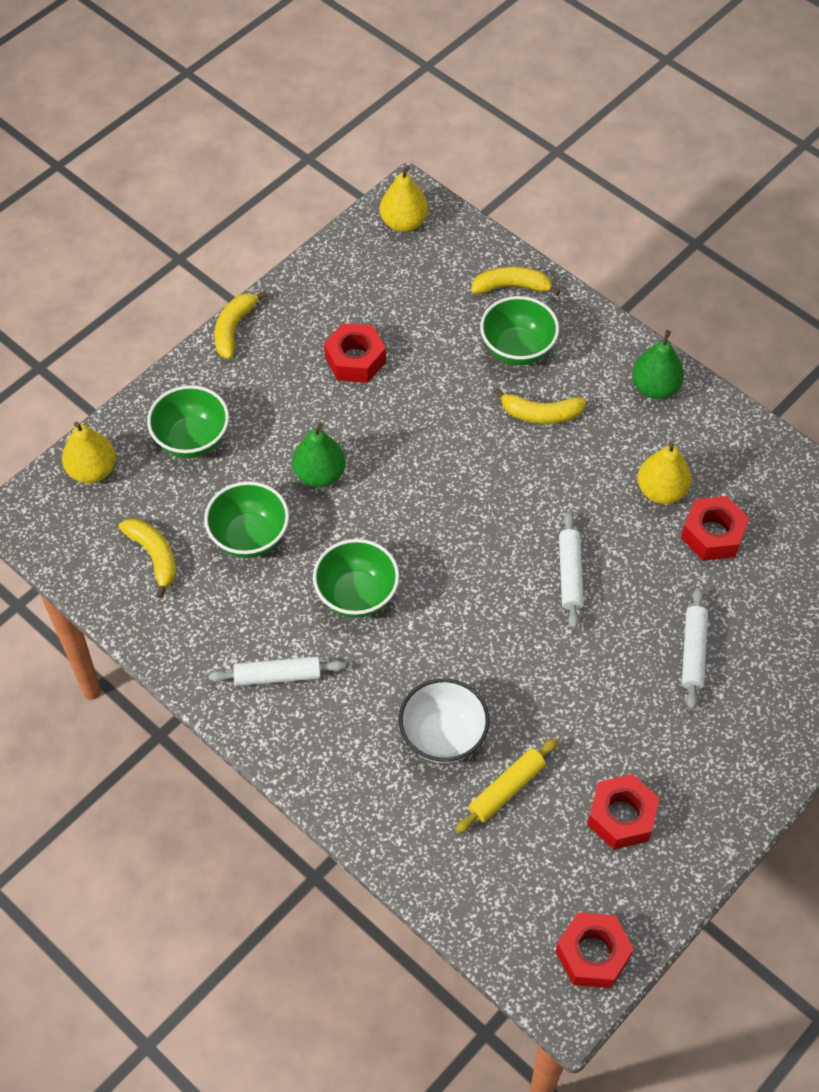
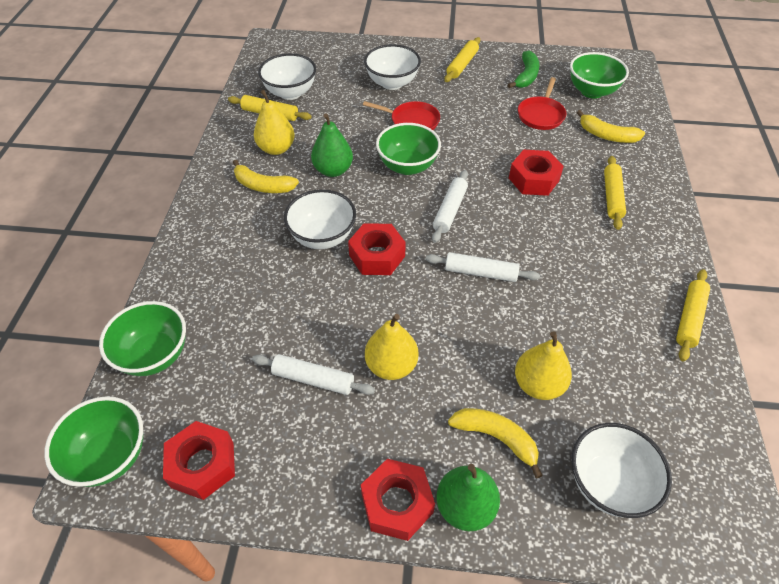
green banana: 0 -> 1
red pan: 0 -> 2
white bowl: 1 -> 4
yellow banana: 4 -> 3
yellow rolling pin: 1 -> 4

